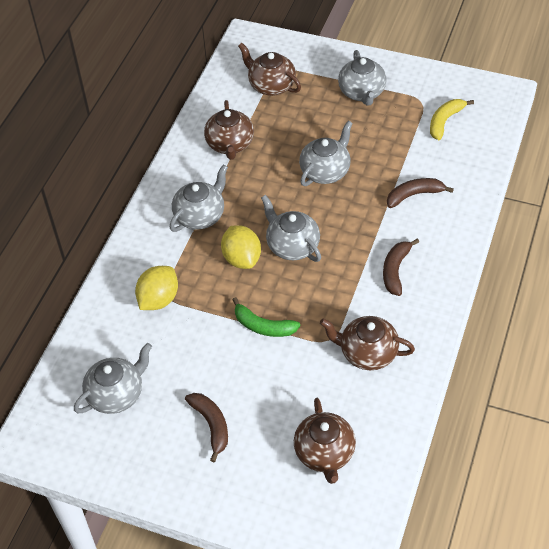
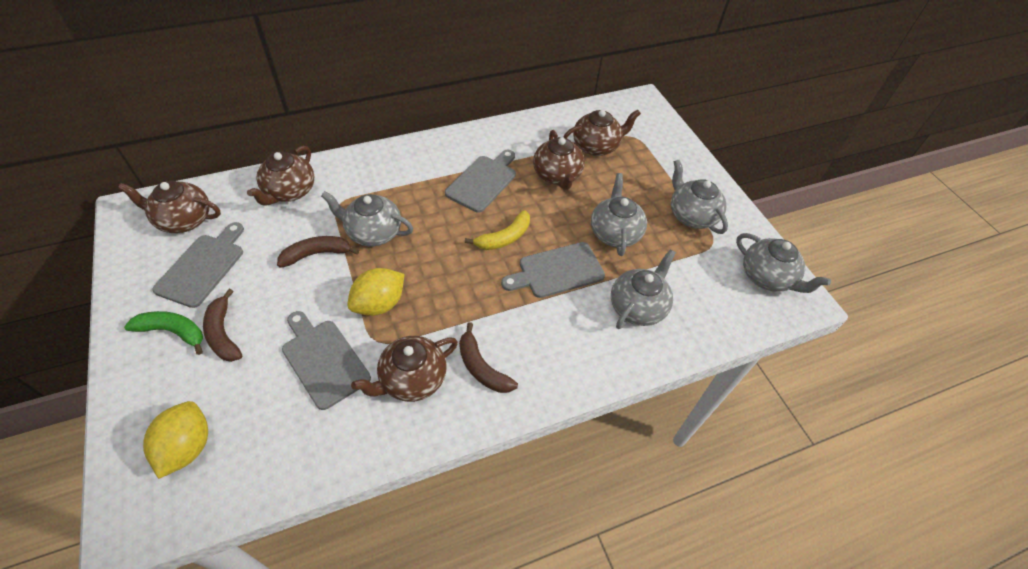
brown teapot: 4 -> 5
grey cutting board: 0 -> 4

